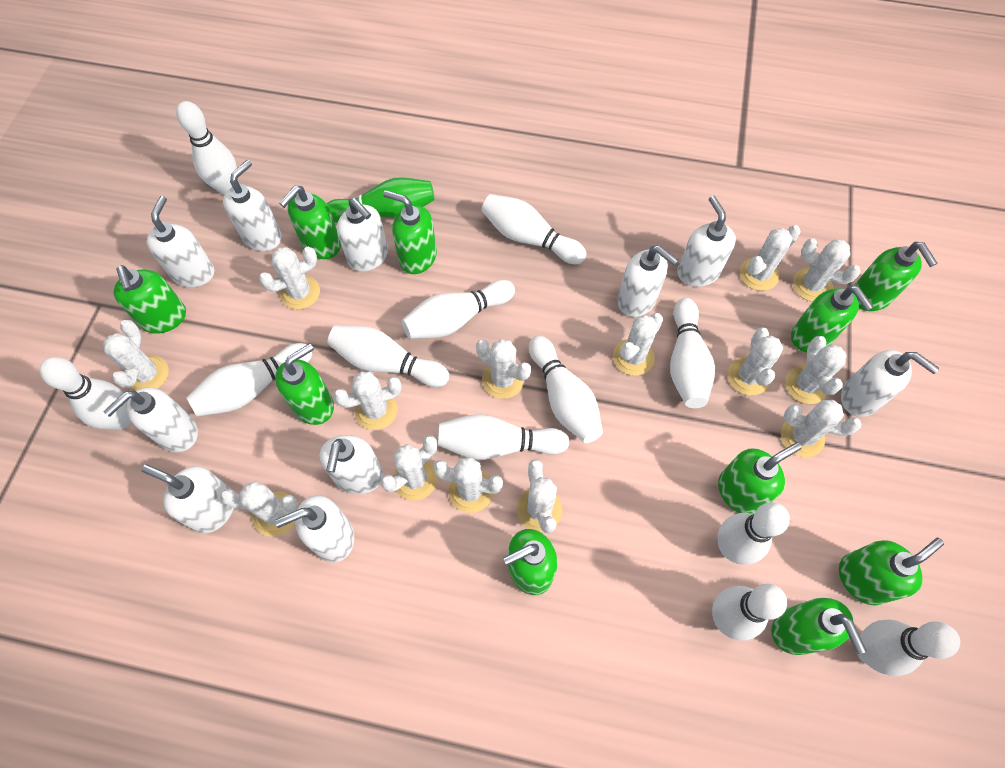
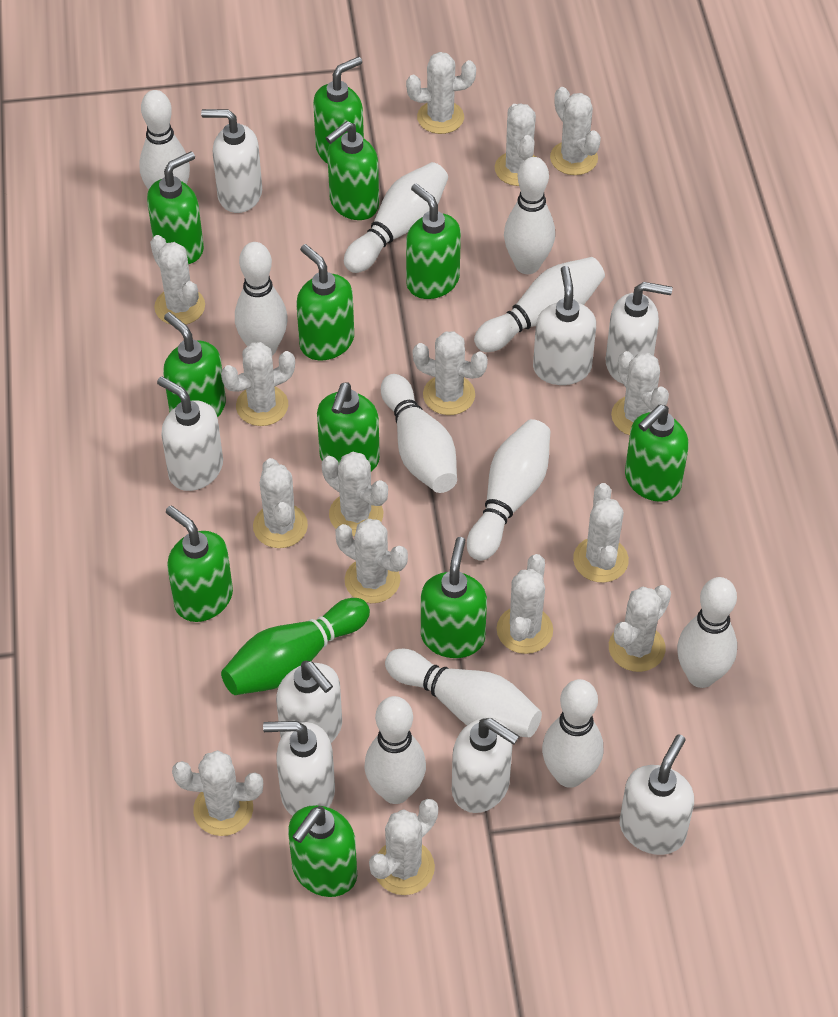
green soap dispenser: 10 -> 11
white bowling pin: 12 -> 11
white cactus: 14 -> 15
white soap dispenser: 10 -> 8

